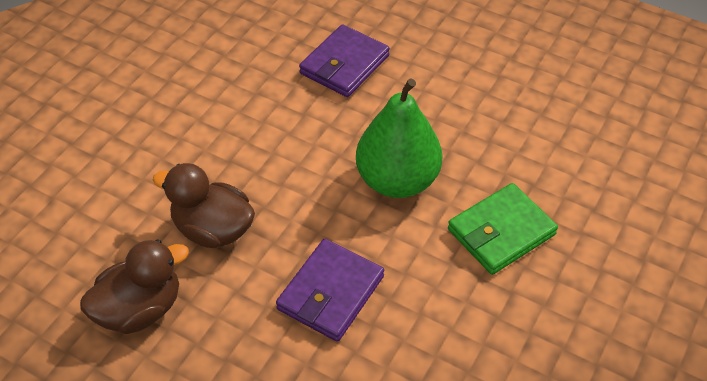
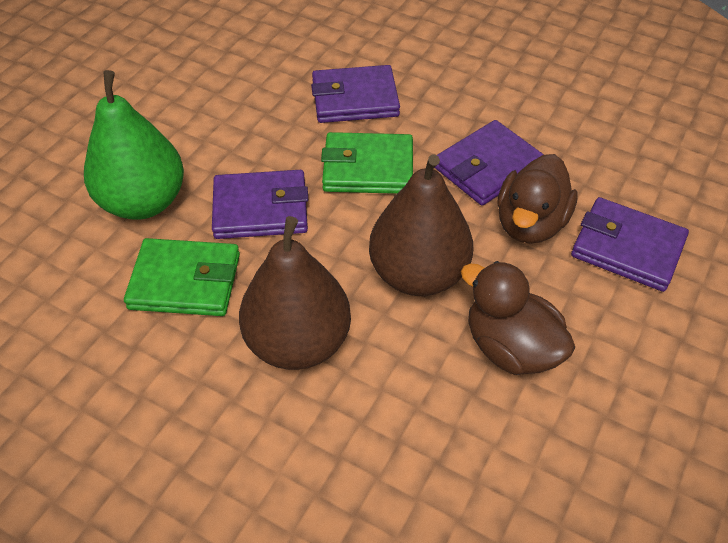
brown pear: 0 -> 2
green wallet: 1 -> 2
purple wallet: 2 -> 4

